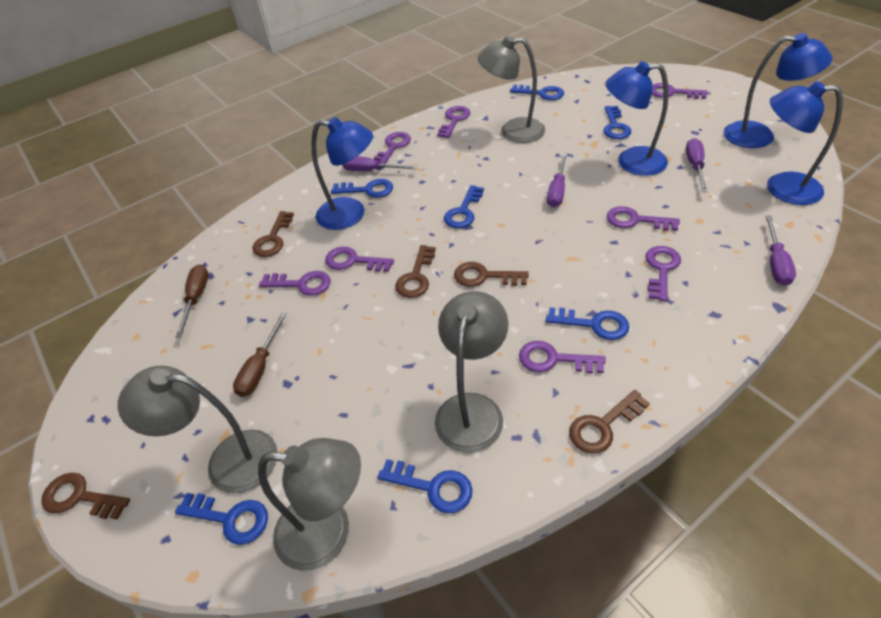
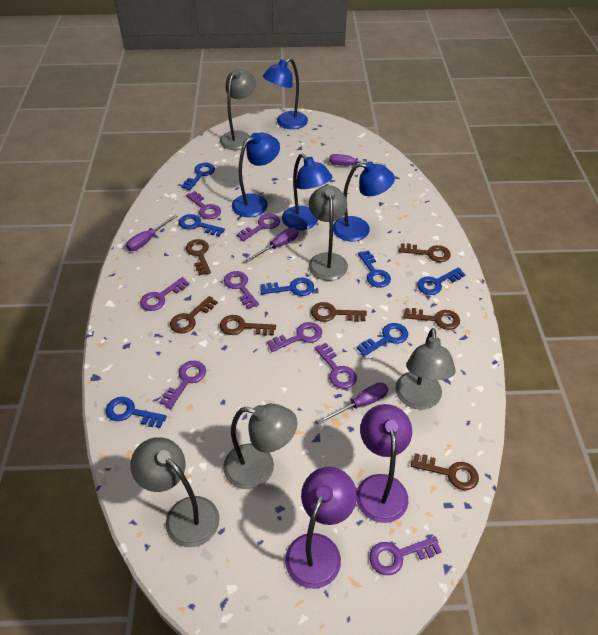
brown key: 5 -> 7
brown screwdriver: 2 -> 0
grey lamp: 4 -> 5
purple lamp: 0 -> 2

